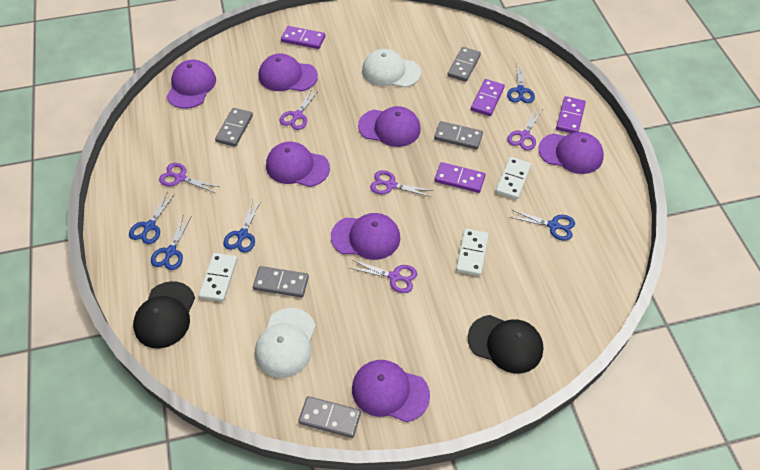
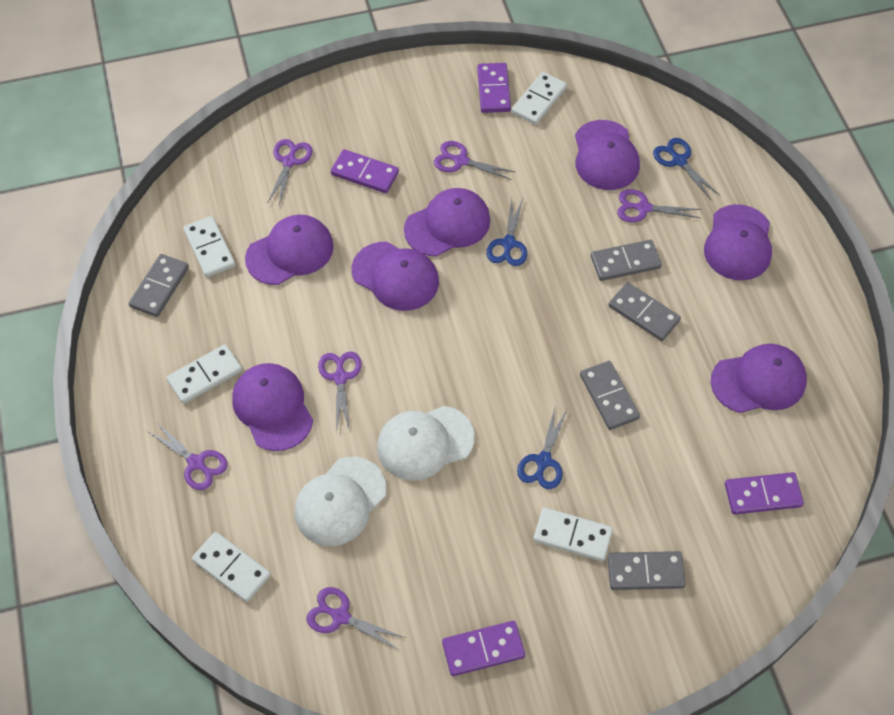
black cap: 2 -> 0
blue scissors: 5 -> 3
purple scissors: 5 -> 6
white domino: 3 -> 5

